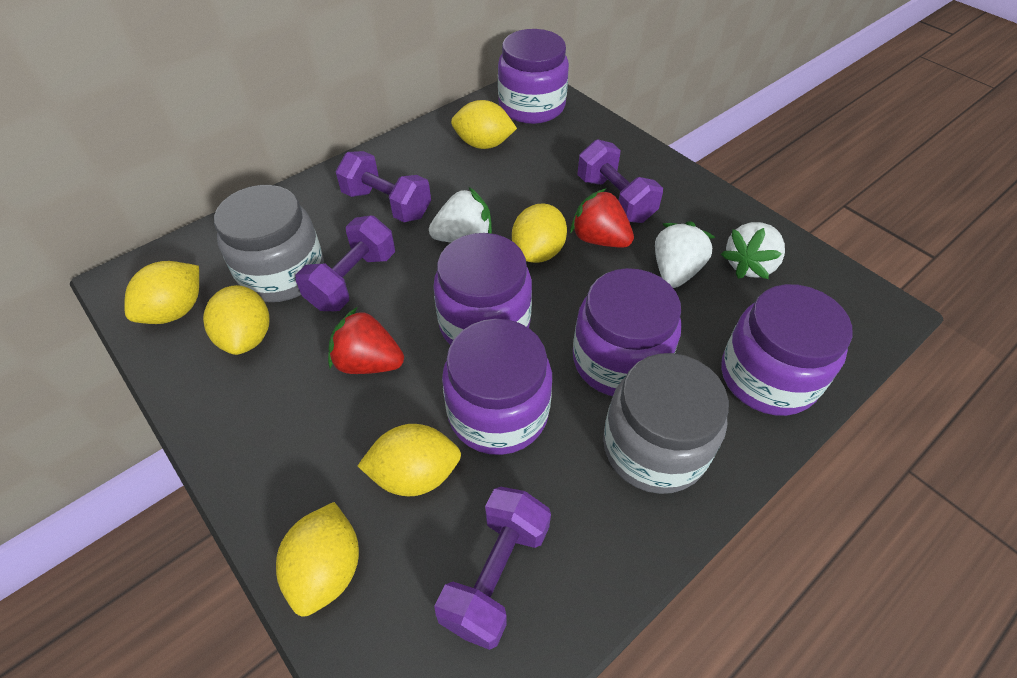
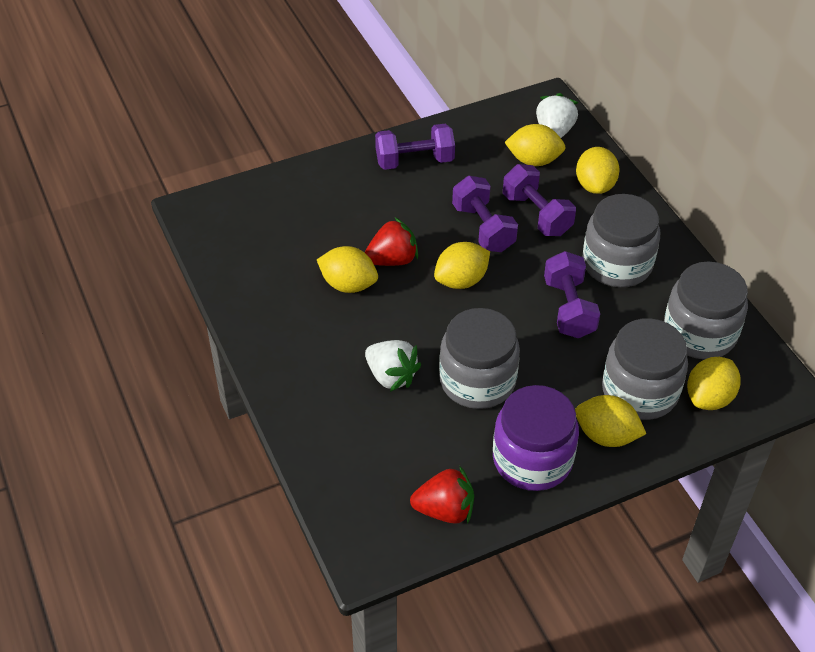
grey jar: 2 -> 4
purple jar: 5 -> 1
white strawberry: 3 -> 2

